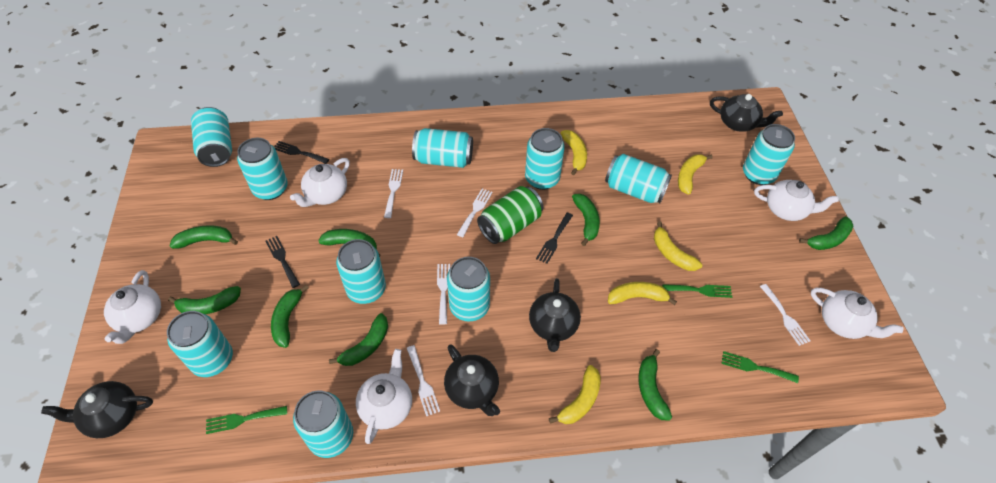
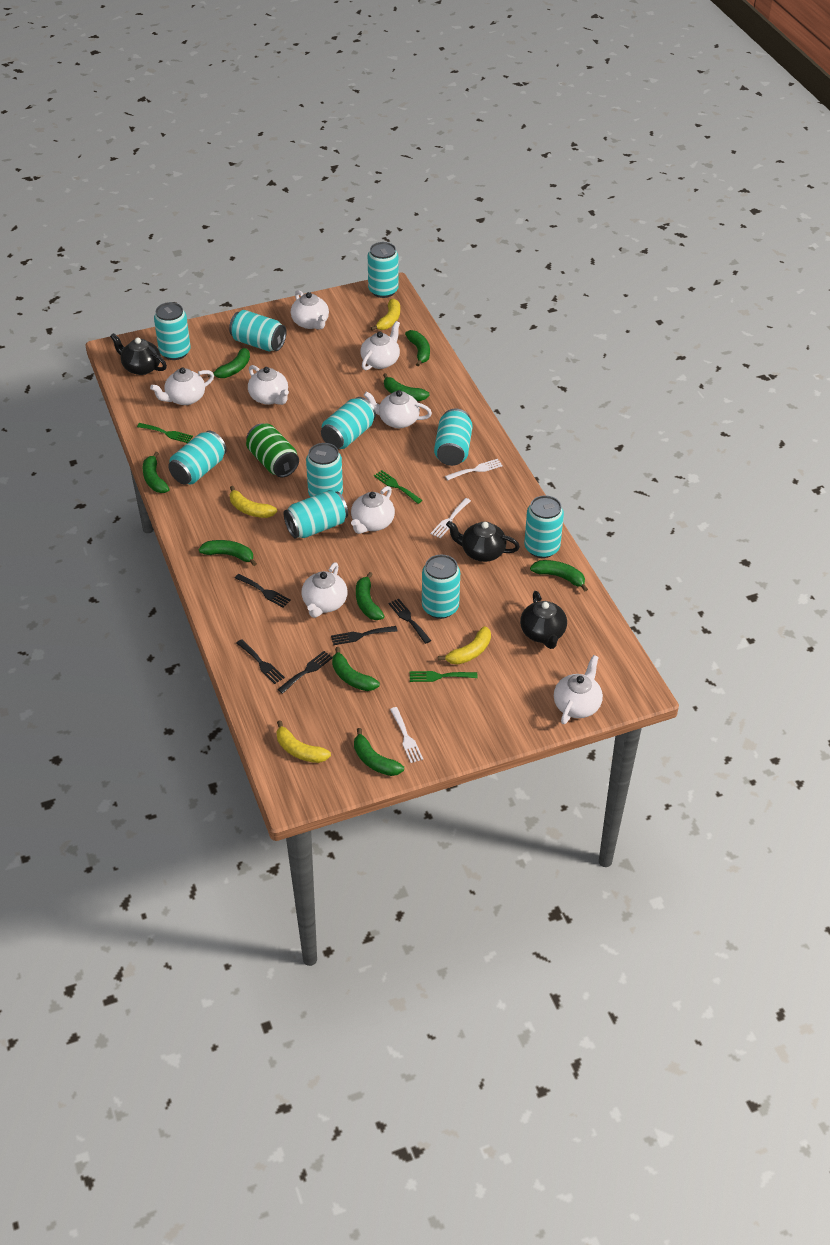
black fork: 3 -> 5
black teapot: 4 -> 3
green banana: 8 -> 9
white fork: 5 -> 3
white teapot: 5 -> 8
yellow banana: 5 -> 4

